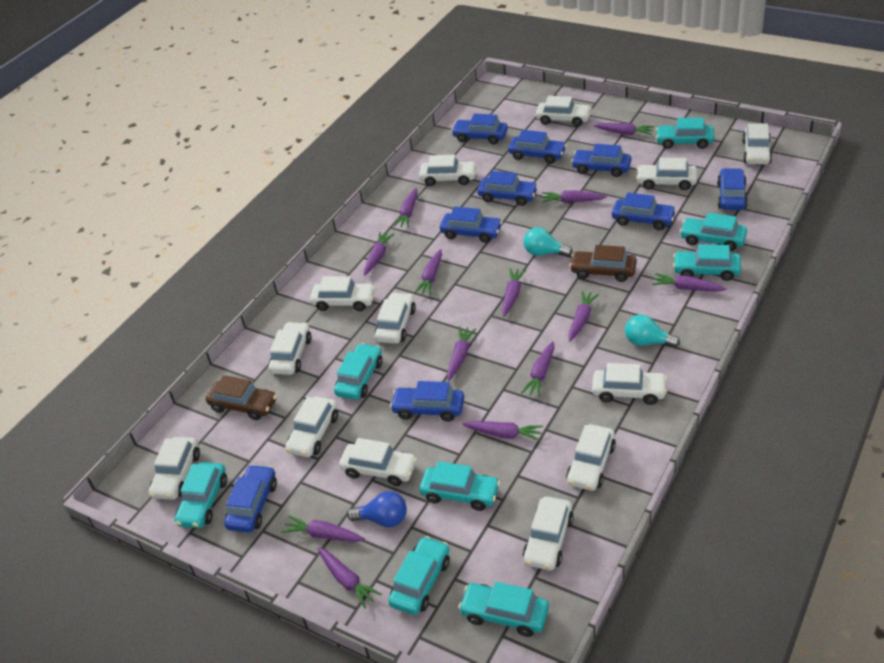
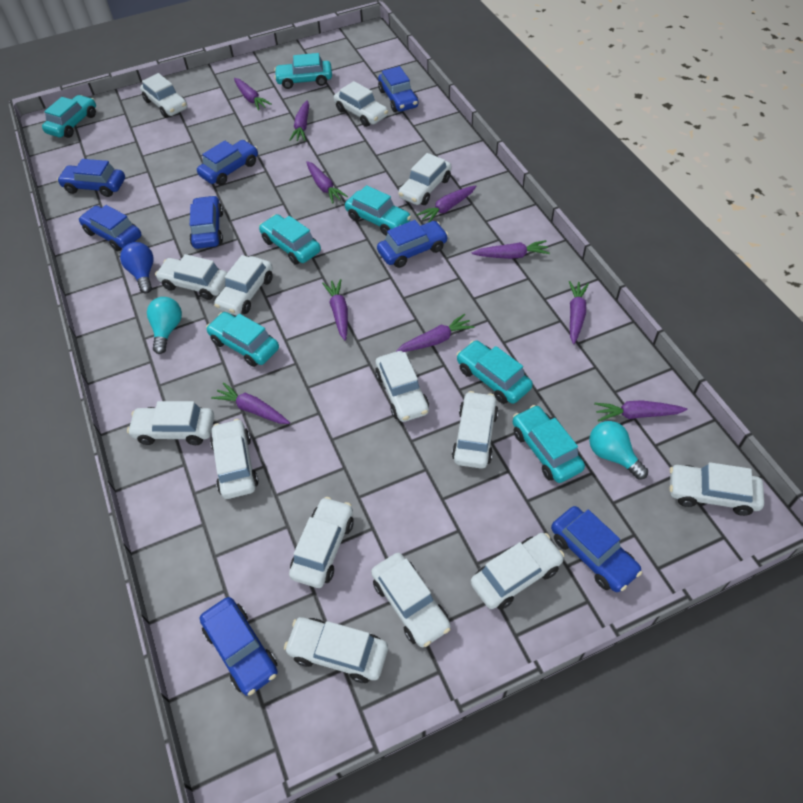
blue car: 9 -> 8
brown car: 2 -> 0
purple carrot: 13 -> 10
turquoise car: 8 -> 7
white car: 13 -> 14

